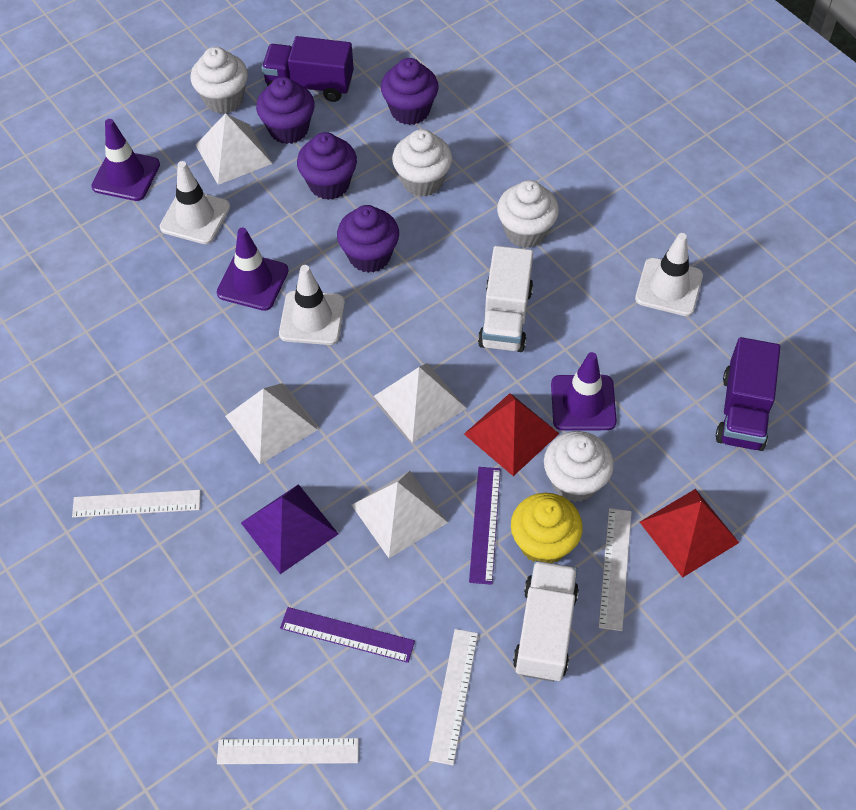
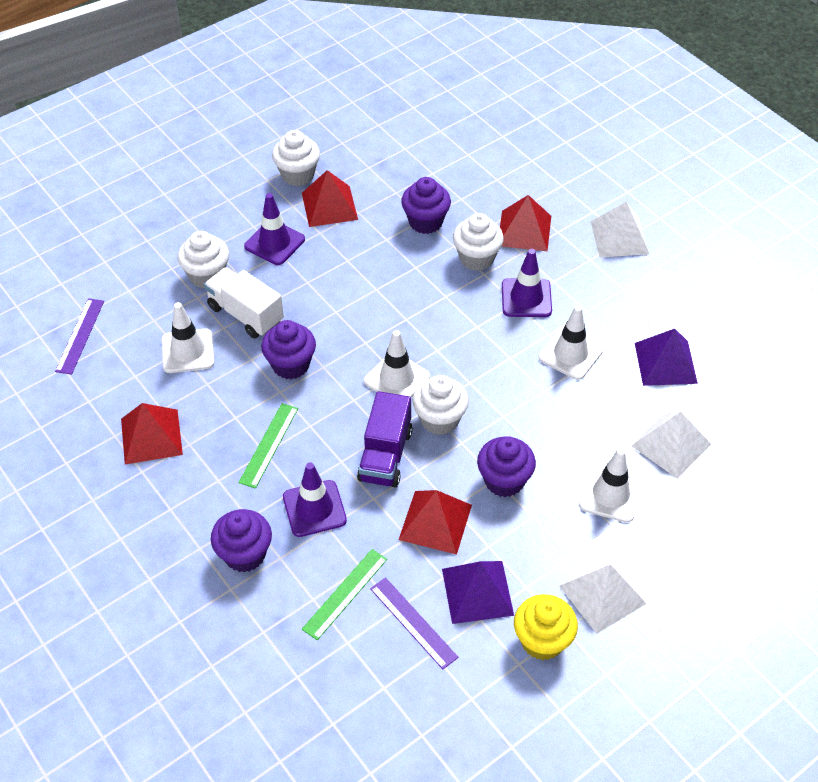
green ruler: 0 -> 2
purple pyramid: 1 -> 2
purple truck: 2 -> 1
red pyramid: 2 -> 4
white pyramid: 4 -> 3
white ruler: 4 -> 0
white traffic cone: 3 -> 4
white truck: 2 -> 1

